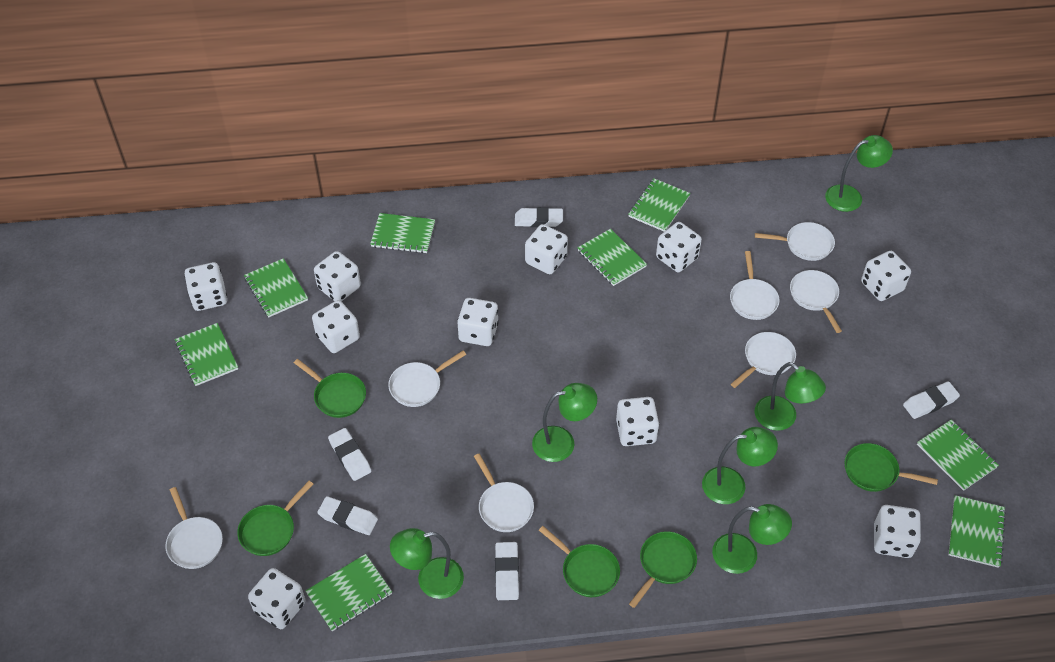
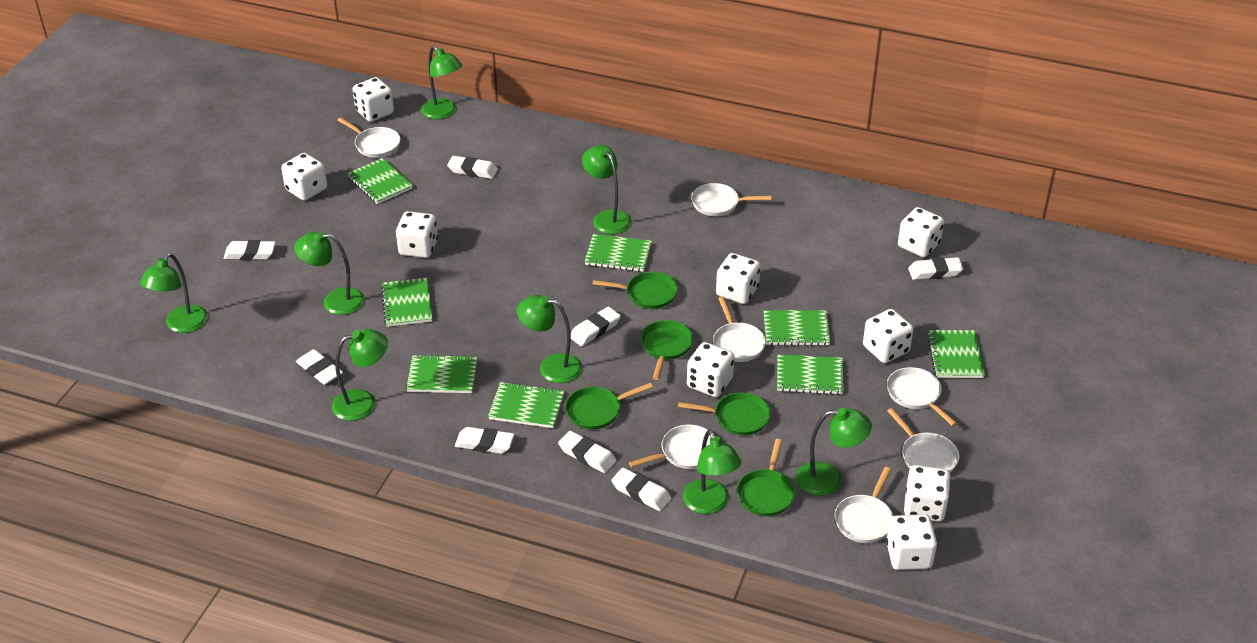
green lamp: 6 -> 8
white dice: 10 -> 9
white eraser: 5 -> 8

